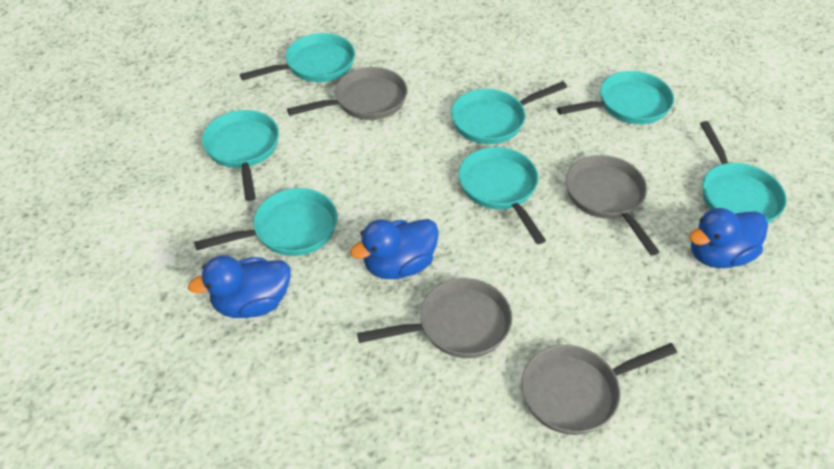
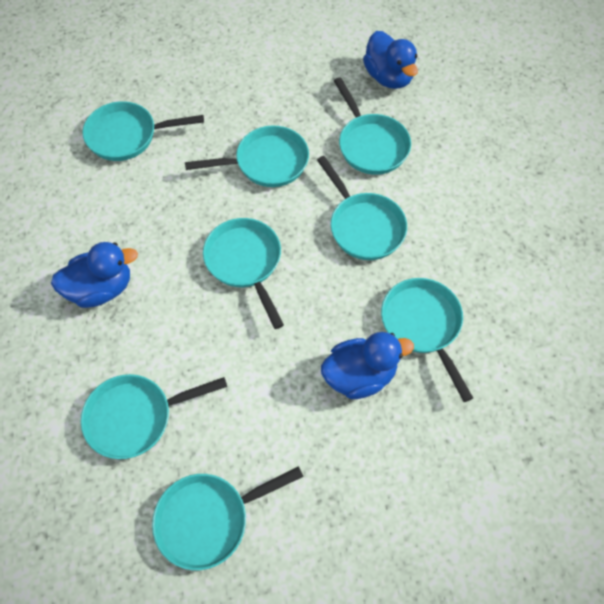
grey pan: 4 -> 0
turquoise pan: 7 -> 8

